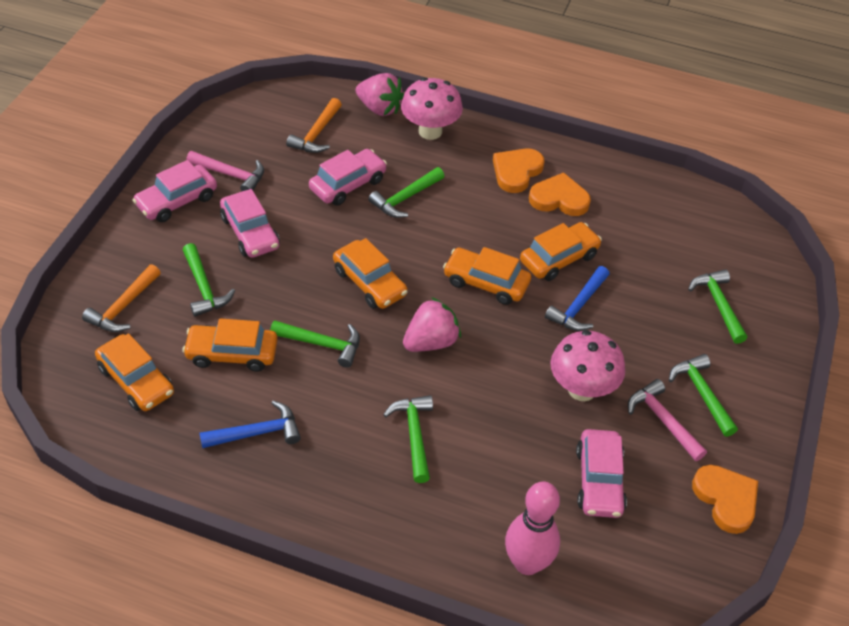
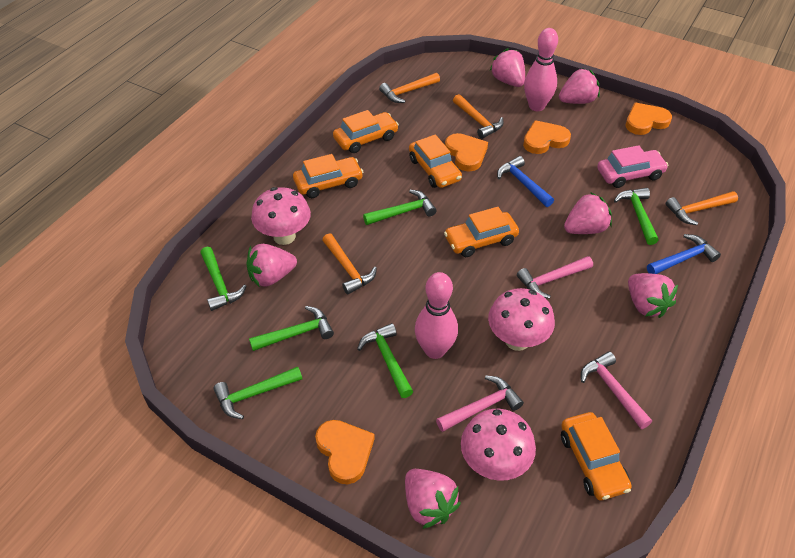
orange hammer: 2 -> 4
orange heart: 3 -> 4
pink bowling pin: 1 -> 2
pink car: 4 -> 1
pink hammer: 2 -> 3
pink mushroom: 2 -> 3
pink strawberry: 2 -> 6

